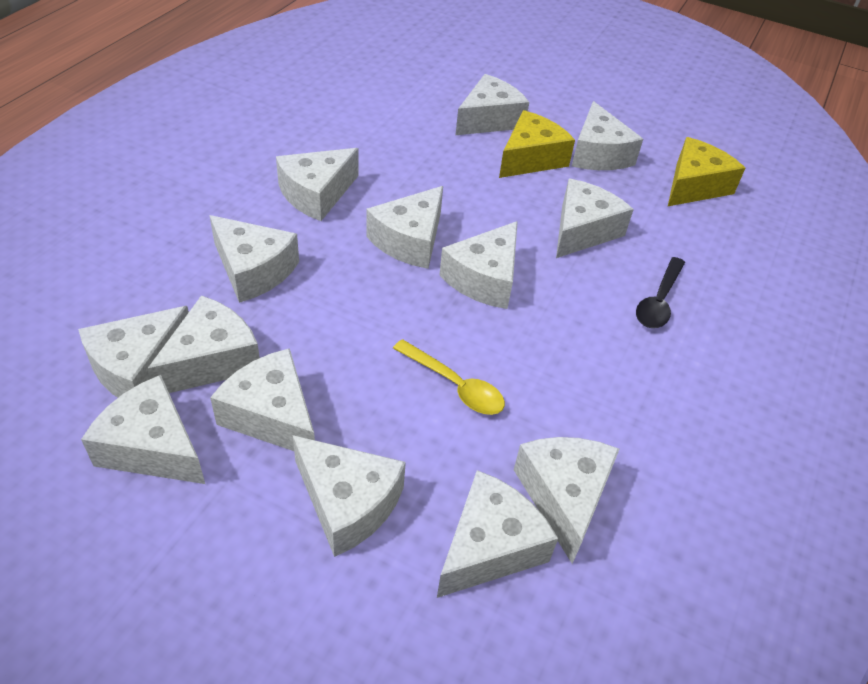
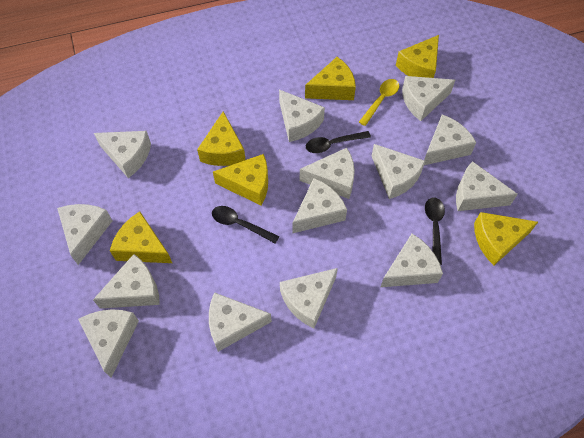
black spoon: 1 -> 3
yellow cheese: 2 -> 6

